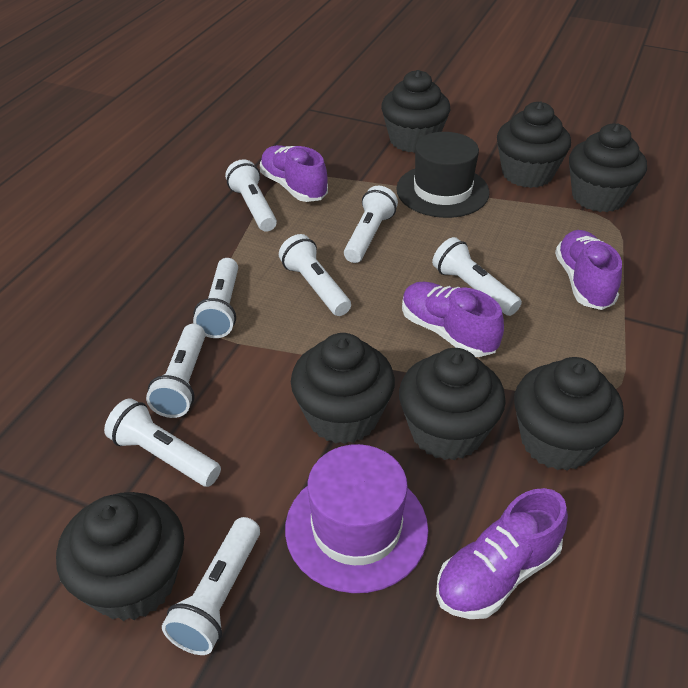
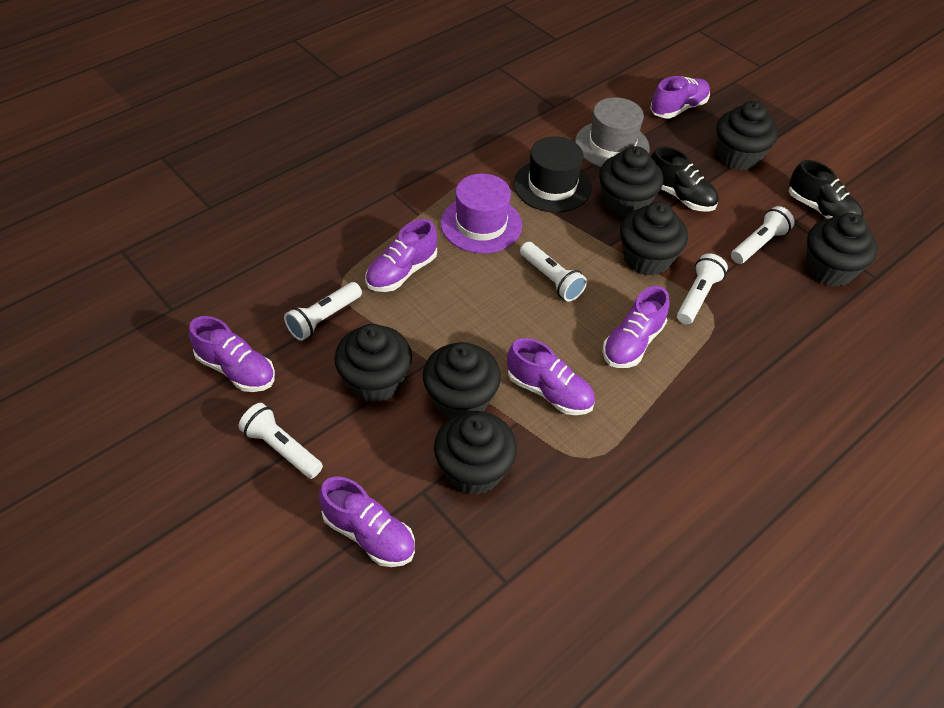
black shoe: 0 -> 2
grey hat: 0 -> 1
purple shoe: 4 -> 6
white flashlight: 8 -> 5

